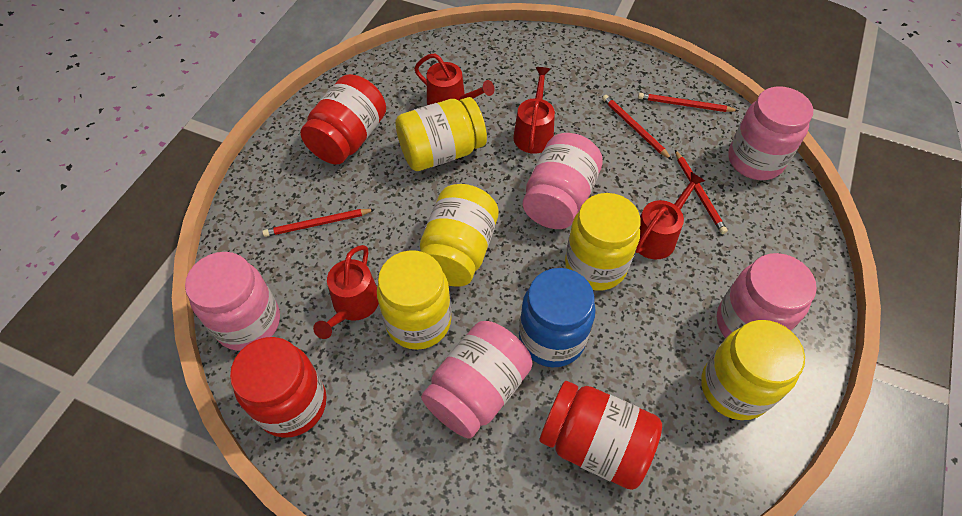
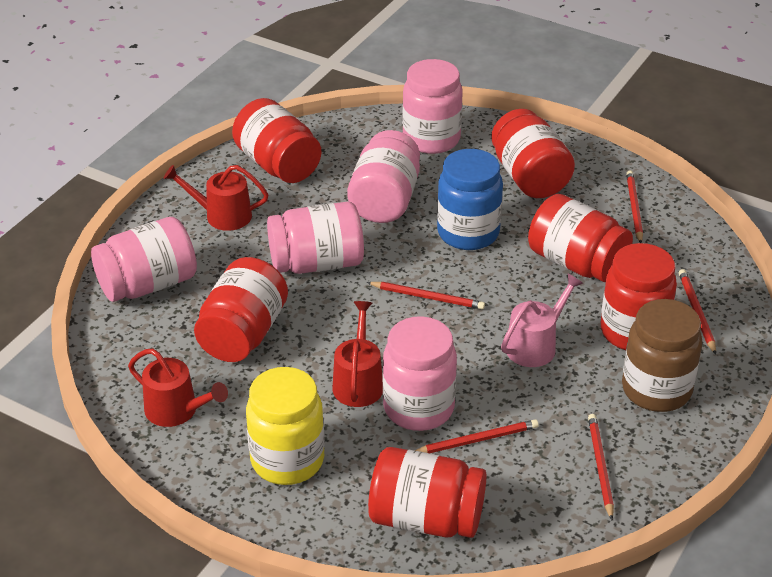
brown jar: 0 -> 1
pink watering can: 0 -> 1
red jar: 3 -> 6
red pencil: 4 -> 5
red watering can: 4 -> 3
yellow jar: 5 -> 1

